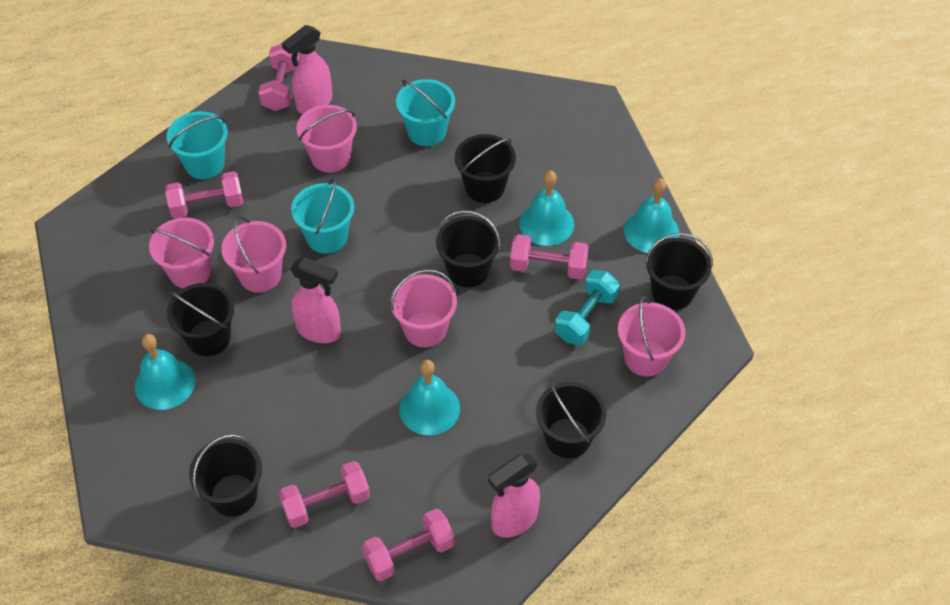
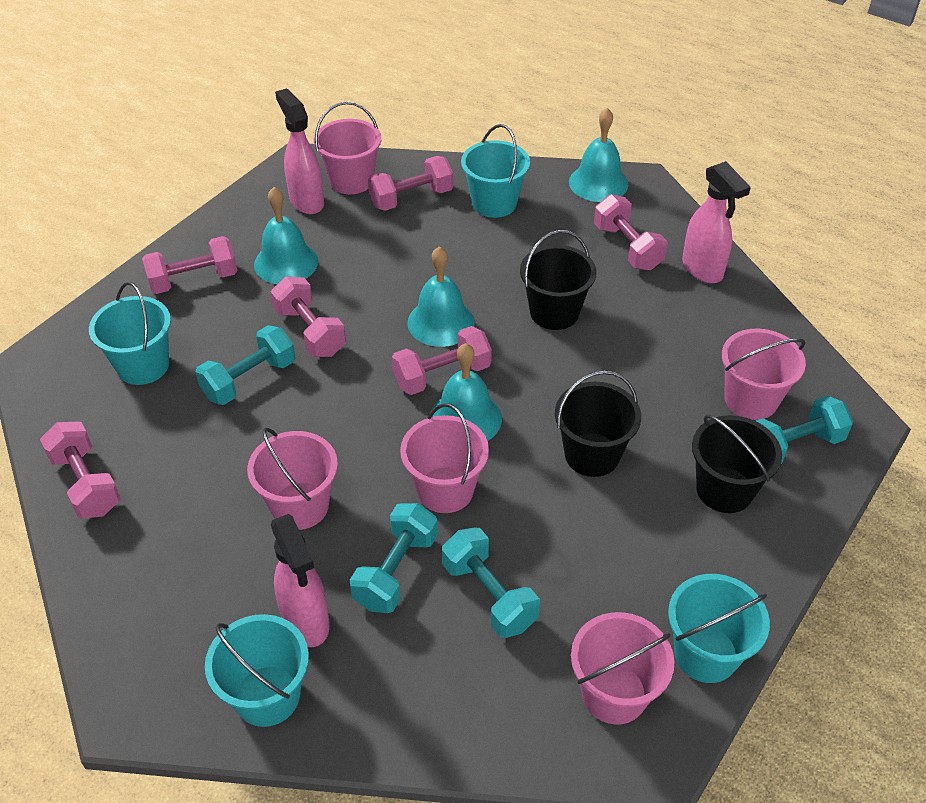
black bucket: 6 -> 3
pink dumbbell: 5 -> 6
turquoise bucket: 3 -> 4
turquoise dumbbell: 1 -> 4

